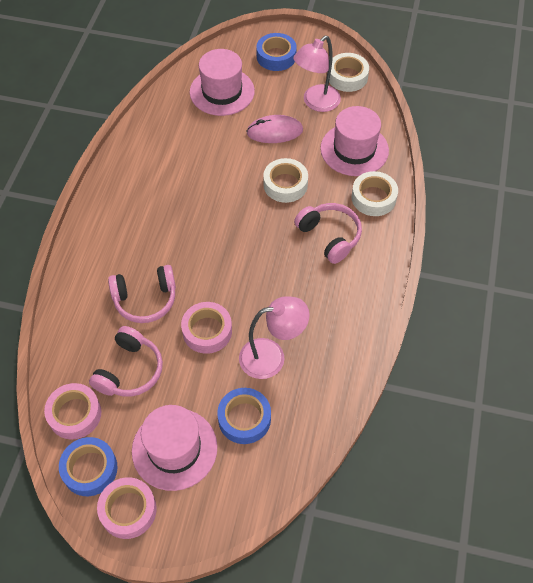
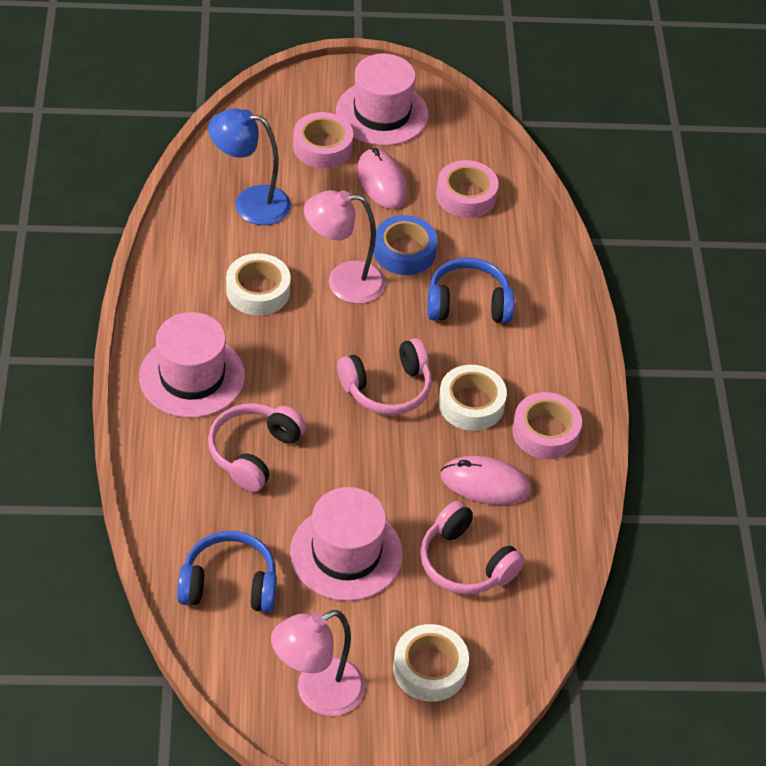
blue headphones: 0 -> 2
blue lamp: 0 -> 1
blue tape: 3 -> 1
pink mouse: 1 -> 2

